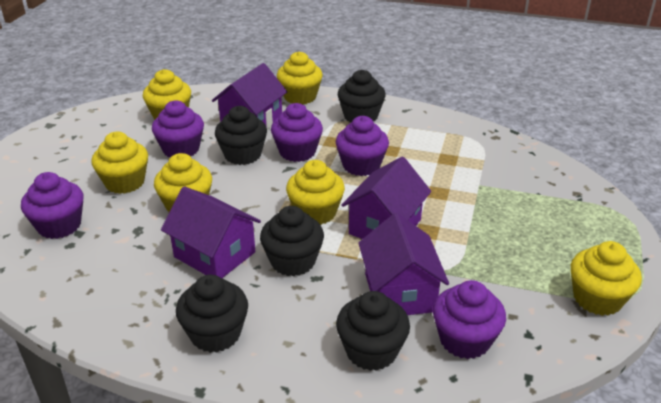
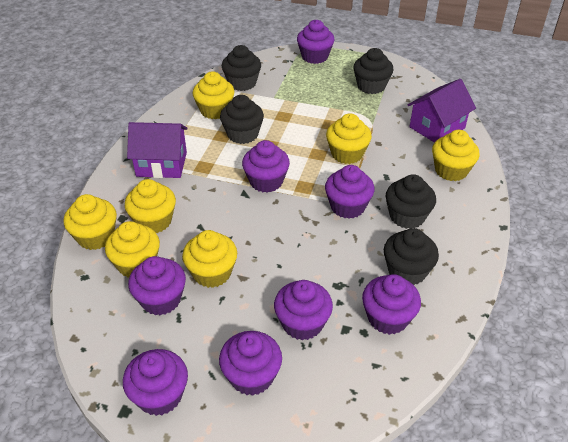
purple cupcake: 5 -> 8
purple house: 4 -> 2
yellow cupcake: 6 -> 7

